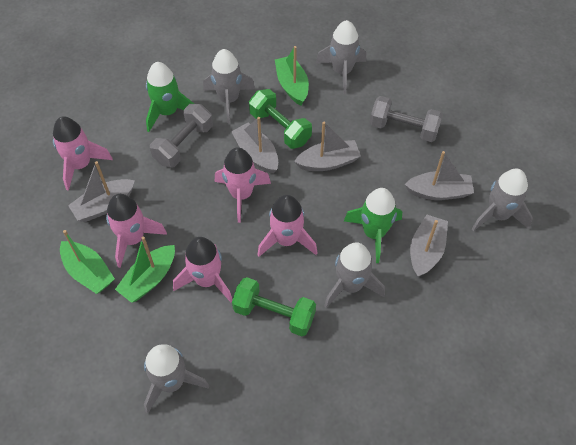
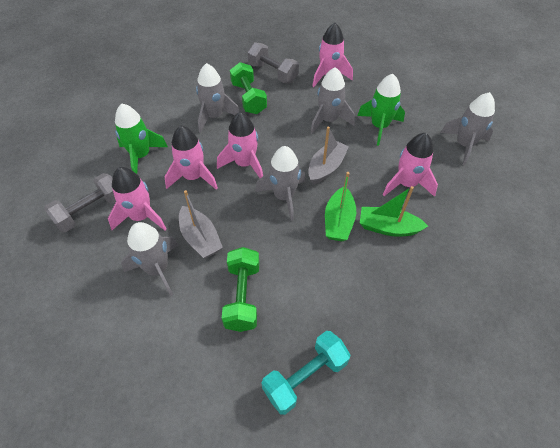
green boat: 3 -> 2
grey boat: 5 -> 2
turquoise dumbbell: 0 -> 1

